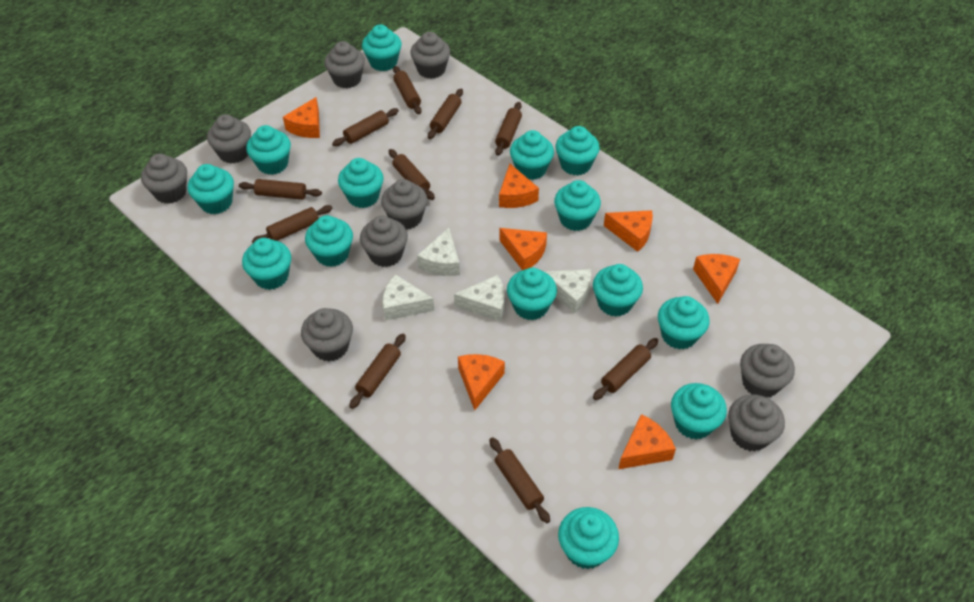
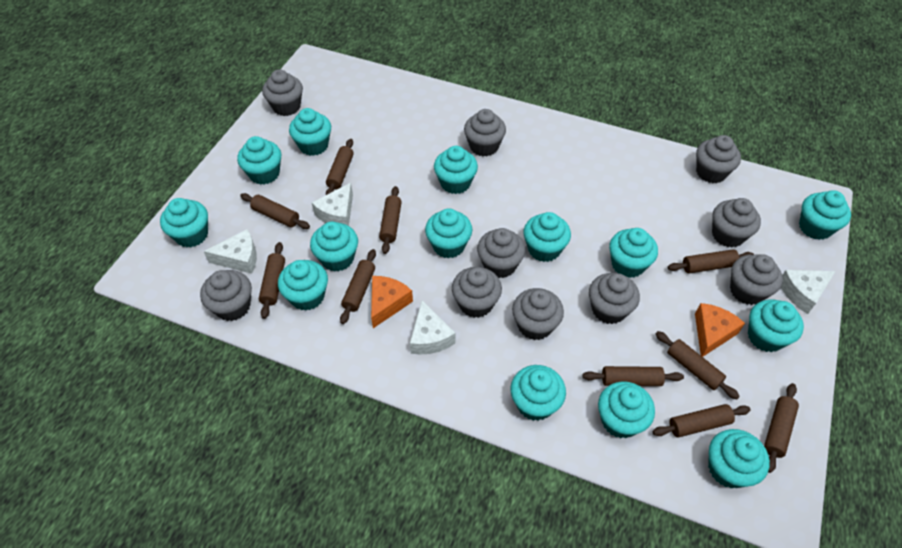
grey cupcake: 9 -> 10
orange cheese: 7 -> 2

